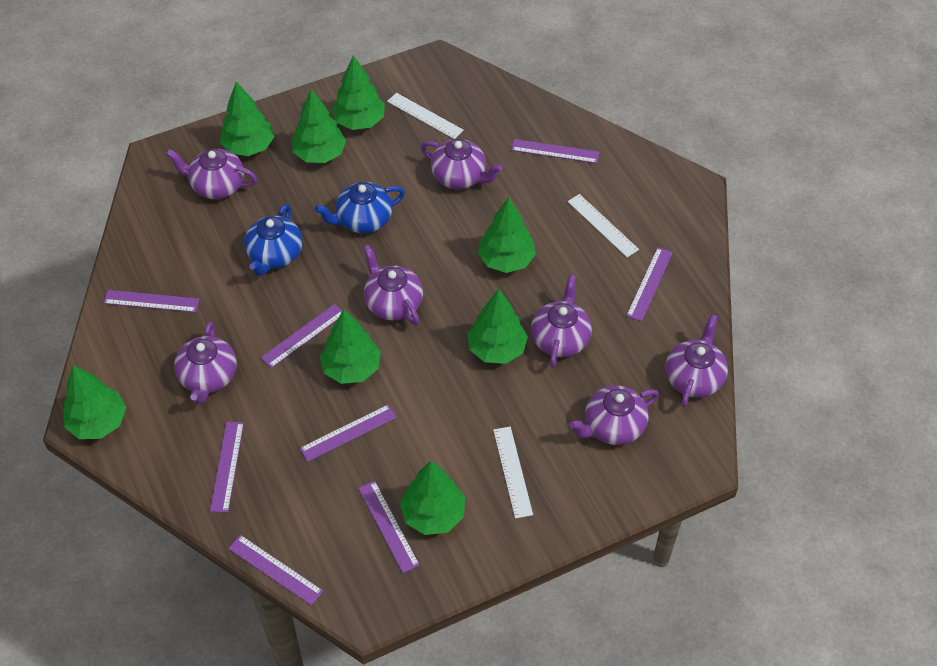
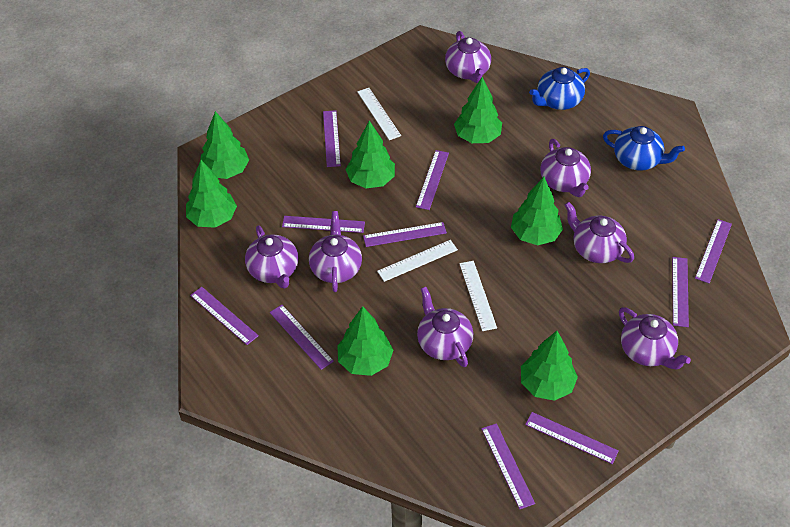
green tree: 8 -> 7
purple ruler: 8 -> 10

